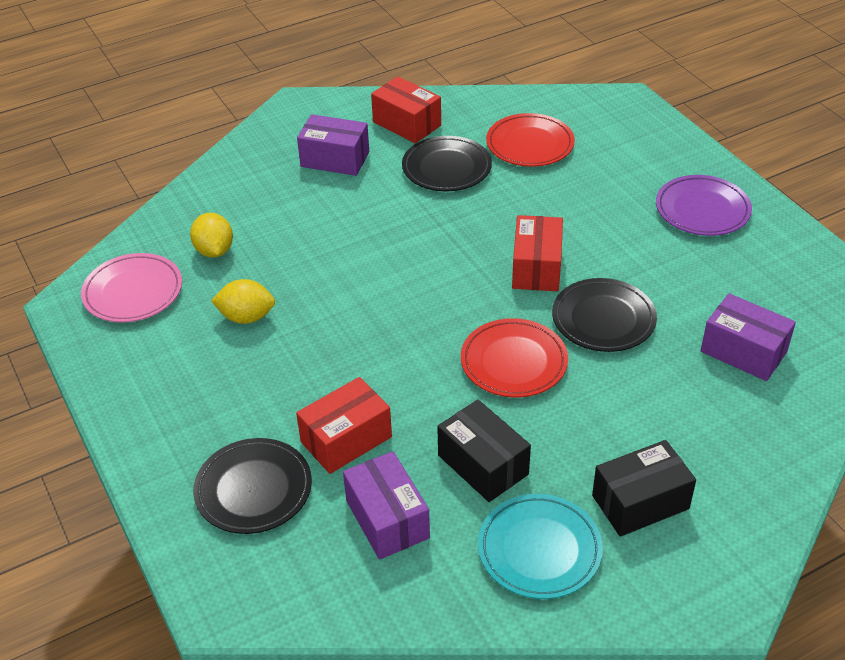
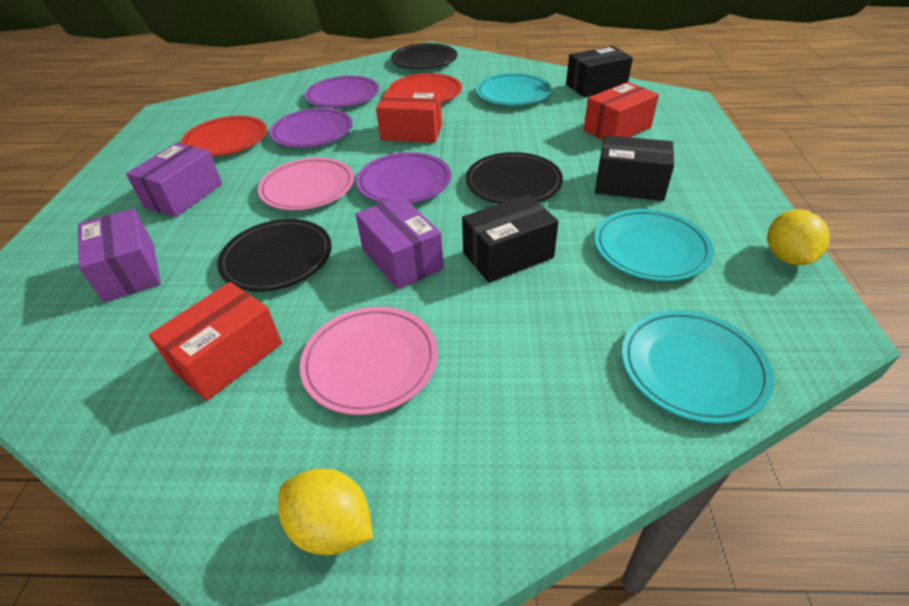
black box: 2 -> 3
pink plate: 1 -> 2
purple plate: 1 -> 3
turquoise plate: 1 -> 3

